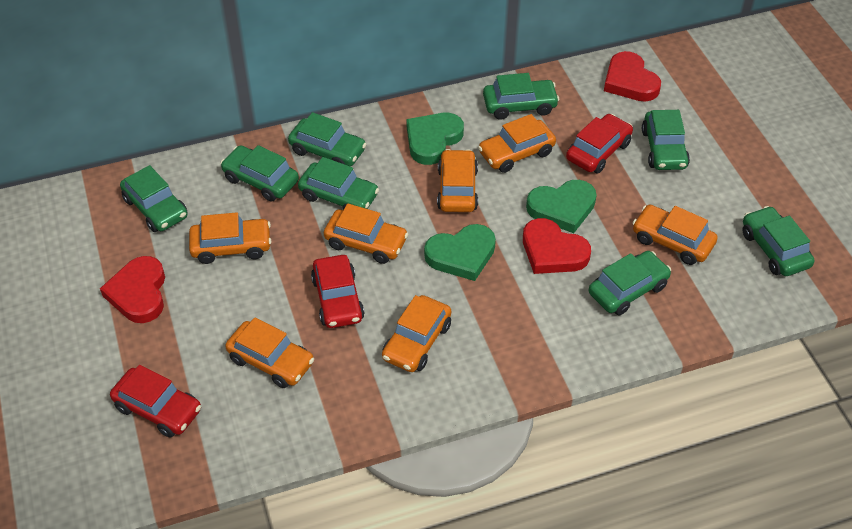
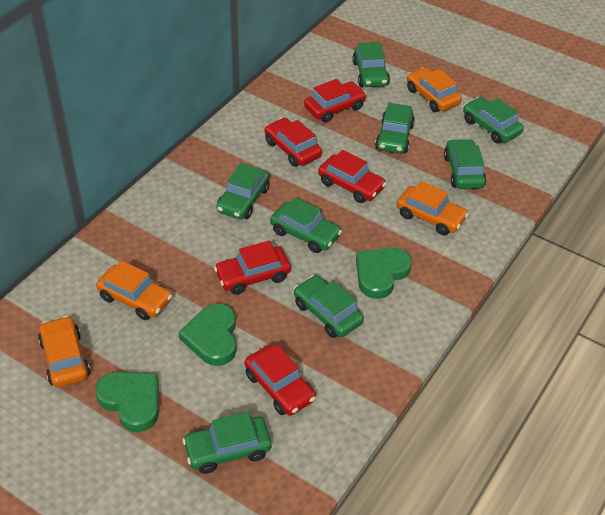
orange car: 7 -> 4
red car: 3 -> 5
red heart: 3 -> 0

